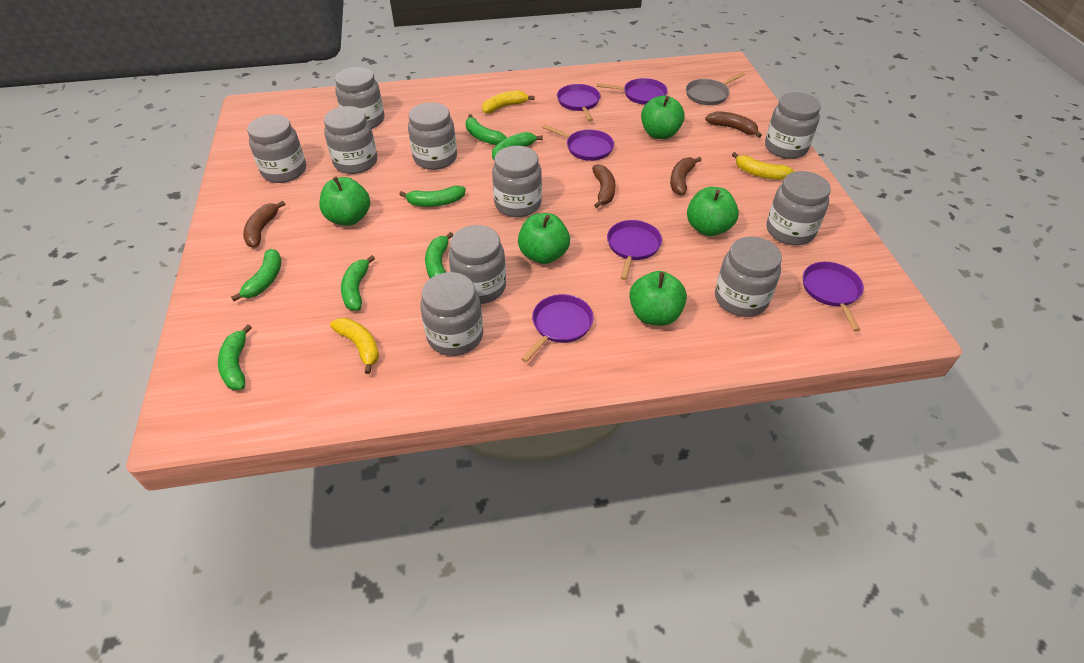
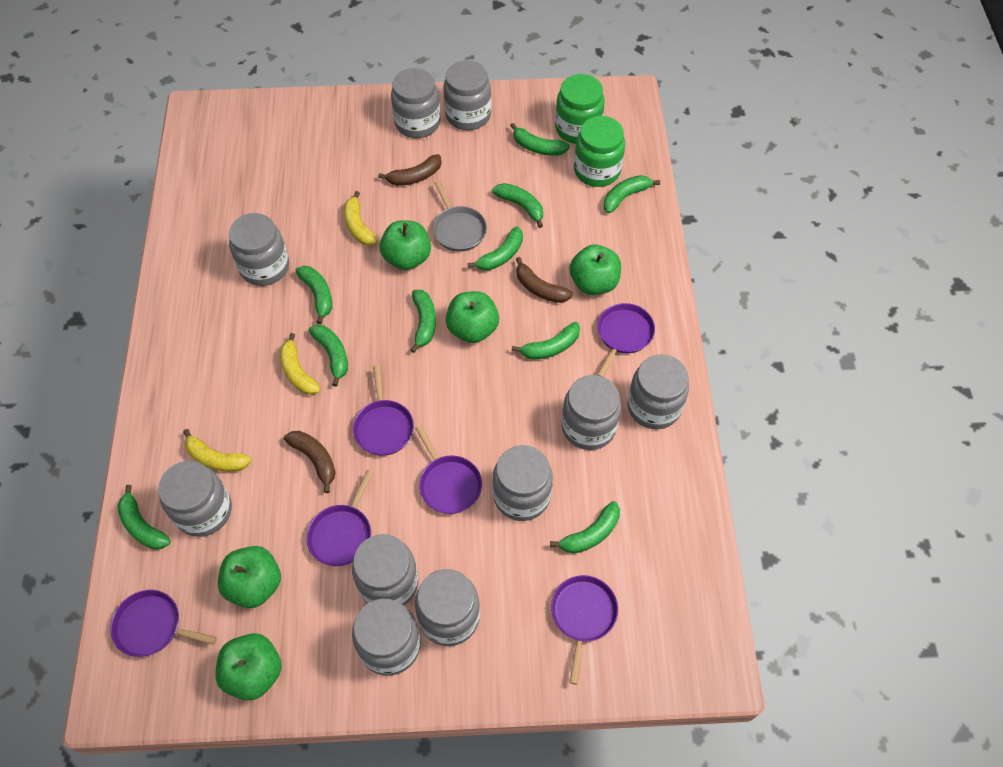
brown banana: 4 -> 3
green banana: 7 -> 10
green jar: 0 -> 2

